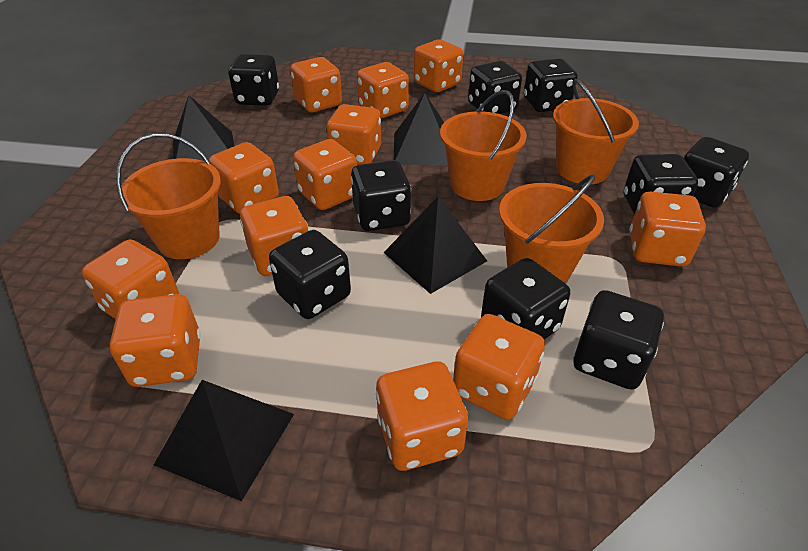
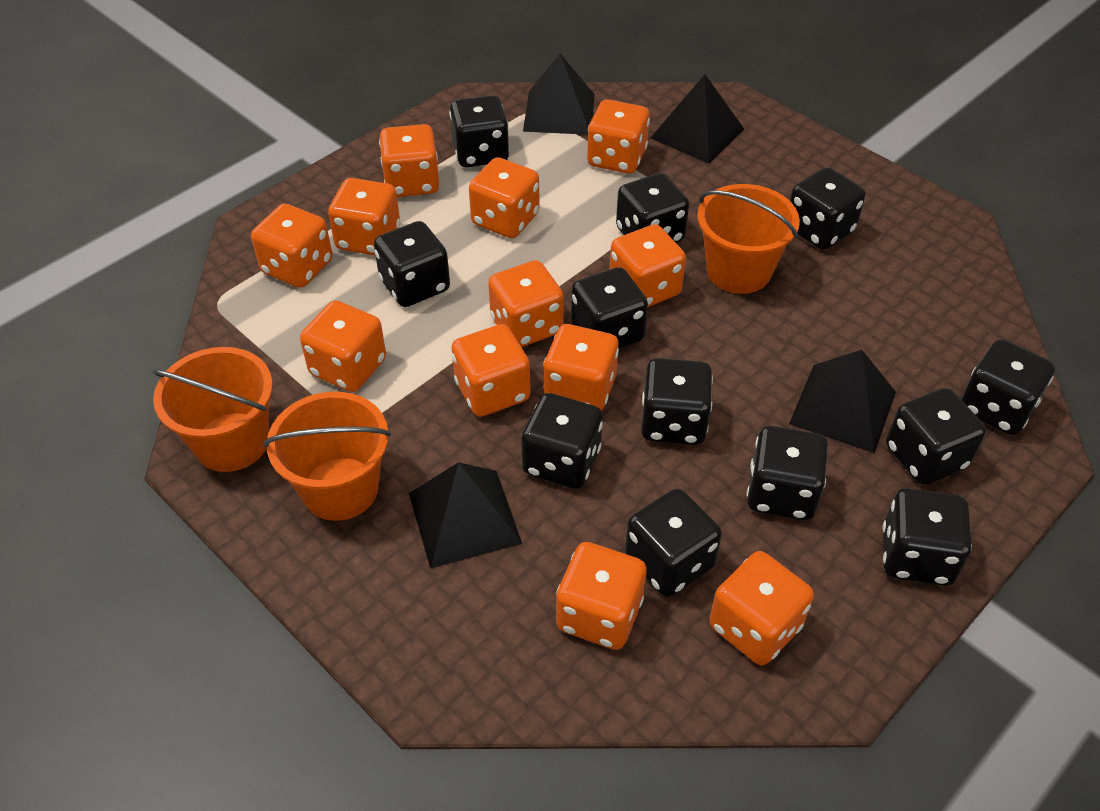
black dice: 9 -> 12
orange bucket: 4 -> 3

